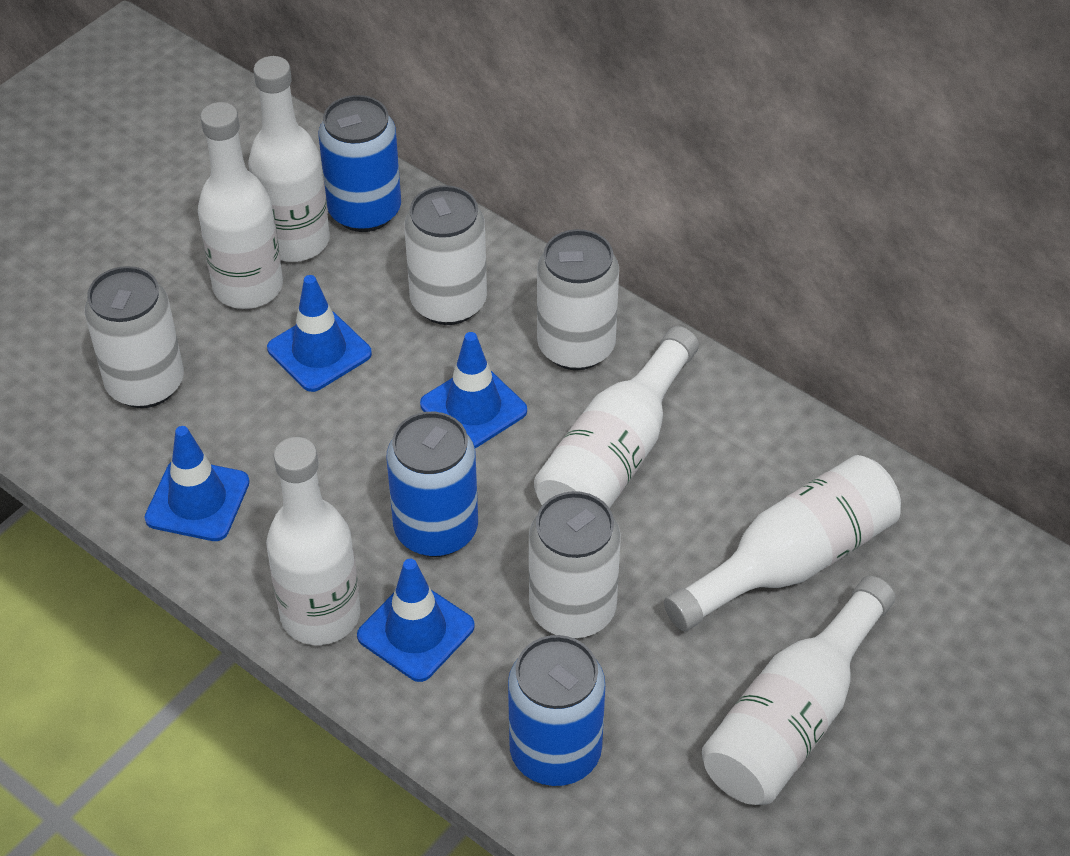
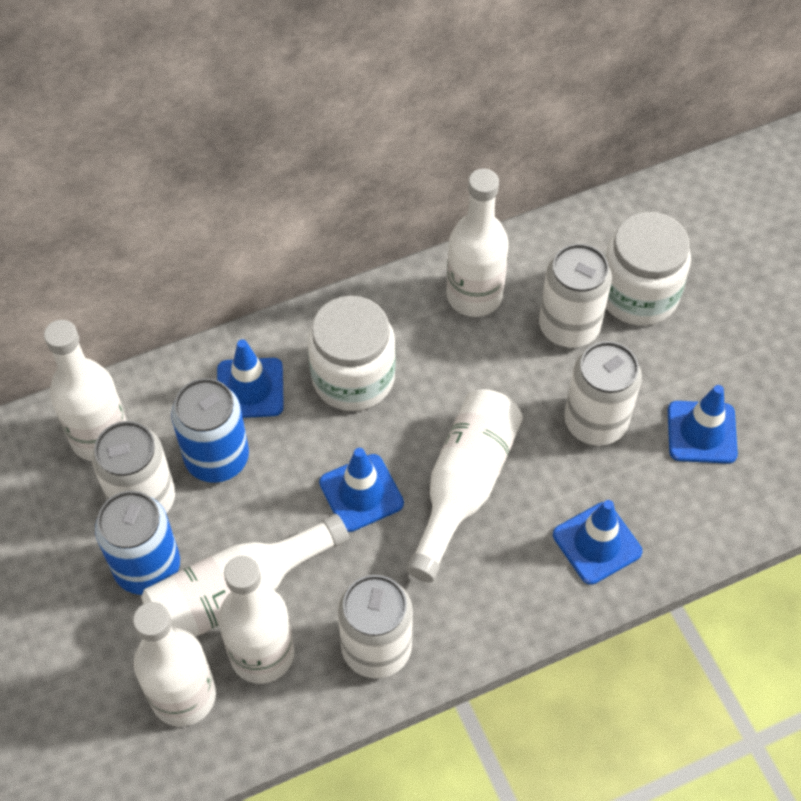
blue can: 3 -> 2
white jar: 0 -> 2

